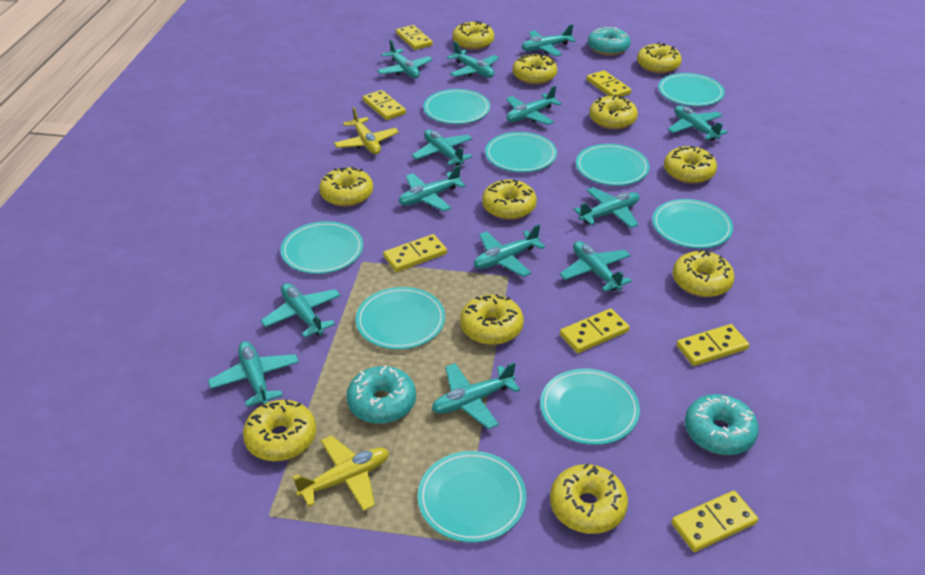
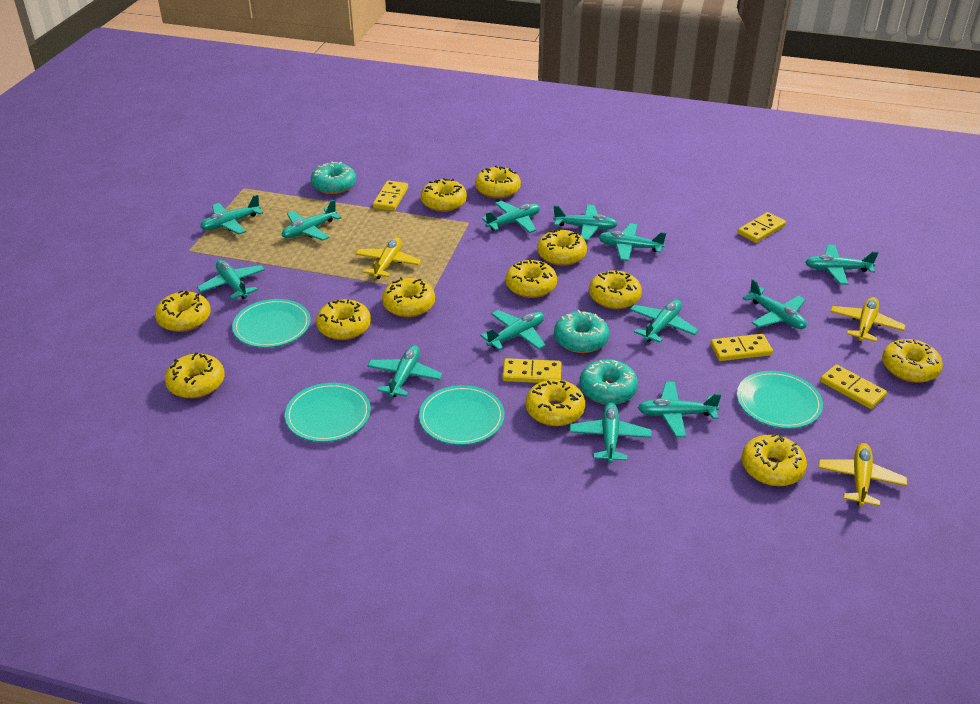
turquoise plate: 9 -> 4
yellow domino: 7 -> 5
yellow donut: 11 -> 12
yellow plane: 2 -> 3

